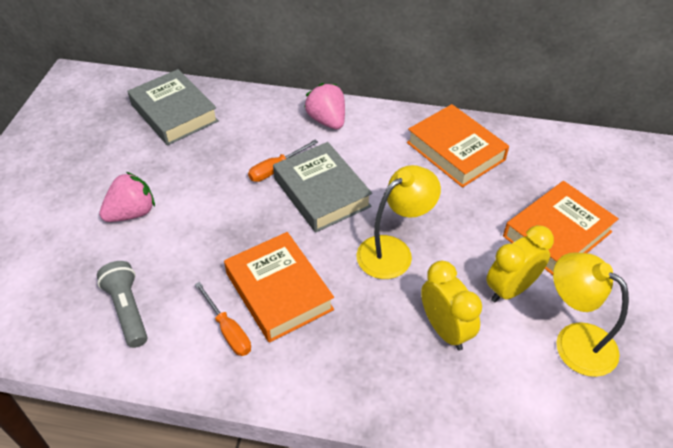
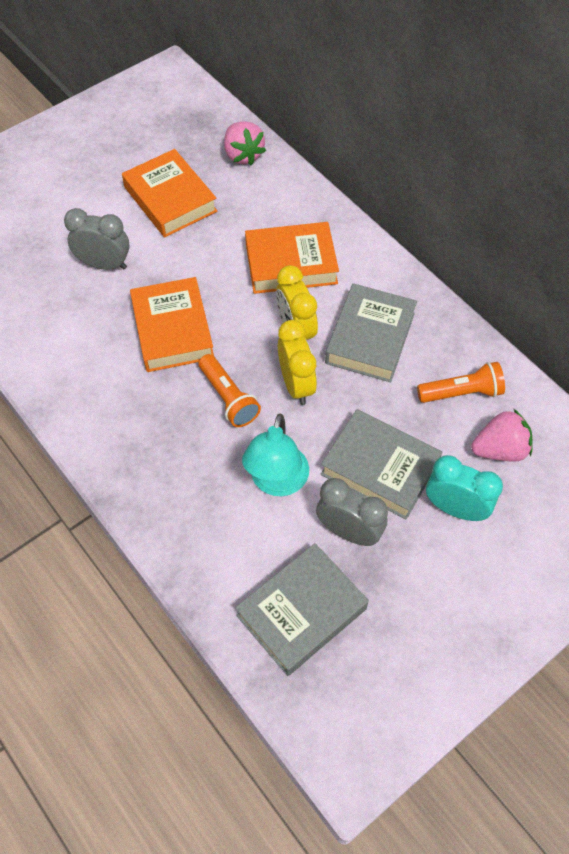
grey book: 2 -> 3
grey clock: 0 -> 2
grey flashlight: 1 -> 0
orange flashlight: 0 -> 2
orange screwdriver: 2 -> 0
turquoise clock: 0 -> 1
turquoise lamp: 0 -> 1
yellow lamp: 2 -> 0

